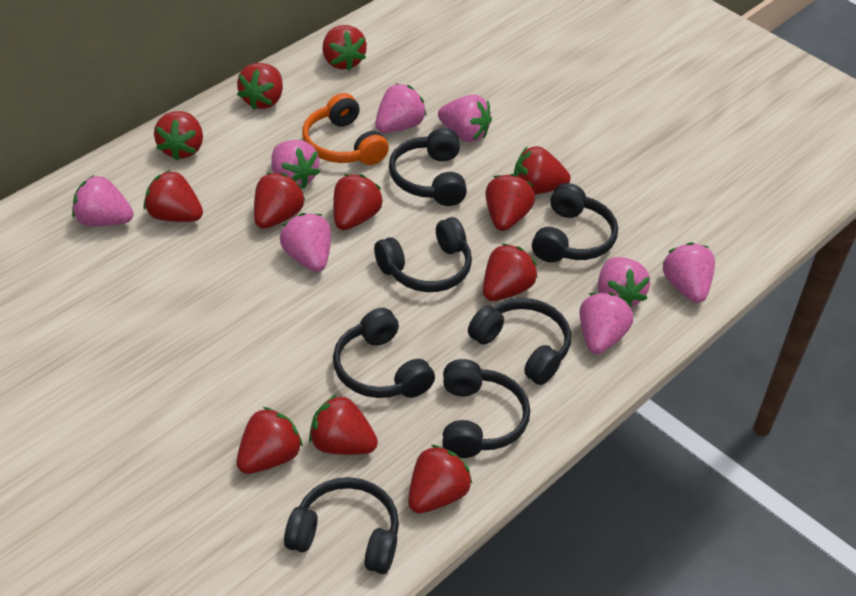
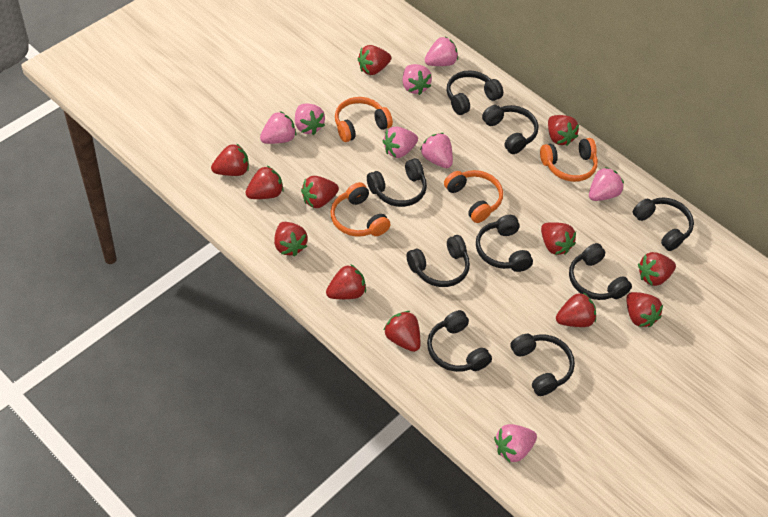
black headphones: 7 -> 9
orange headphones: 1 -> 4

